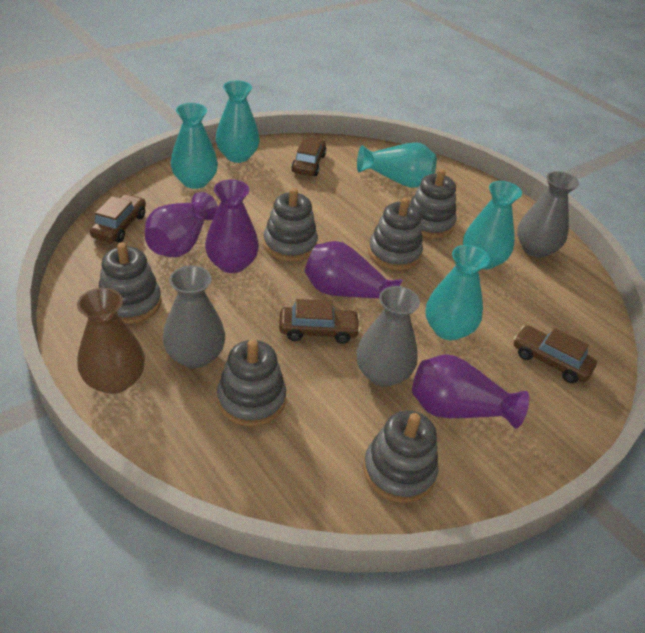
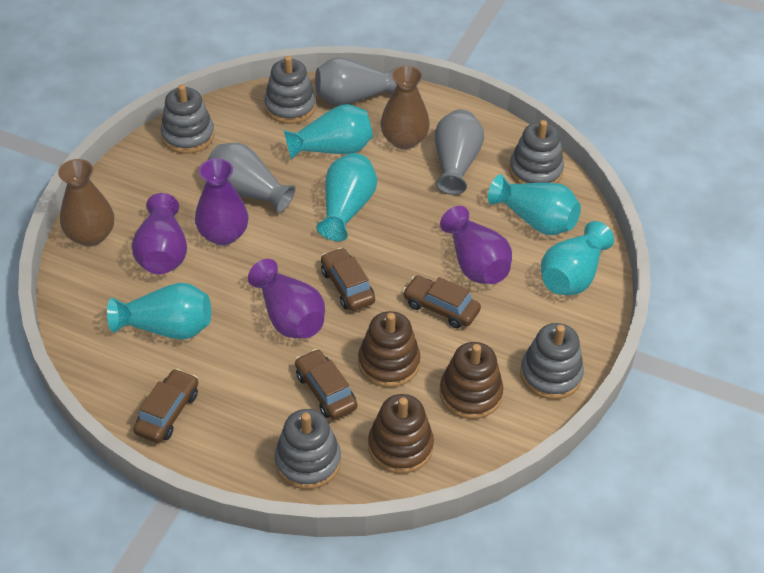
brown stacking toy: 0 -> 3
brown vase: 1 -> 2
grey stacking toy: 6 -> 5

